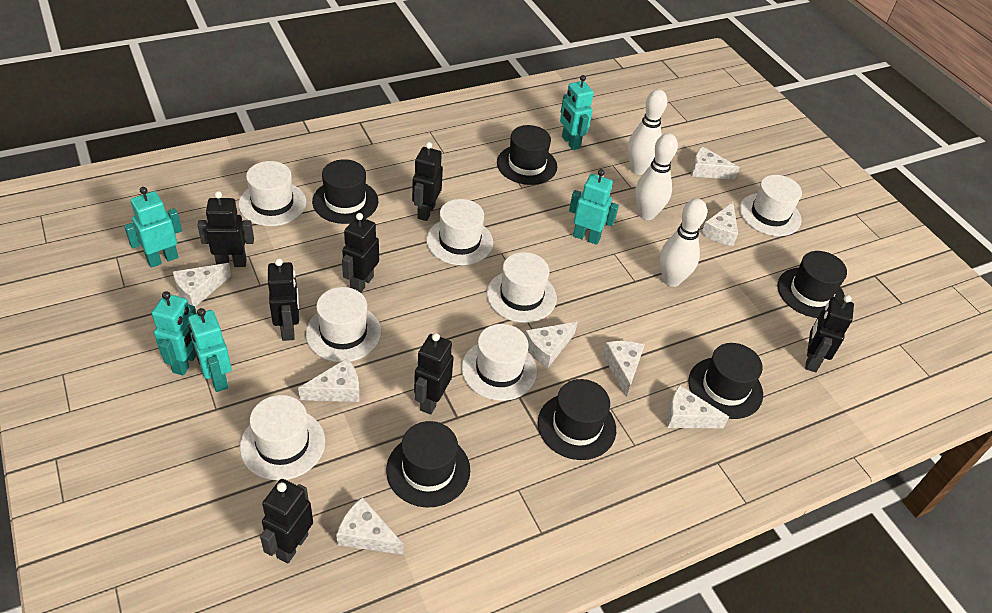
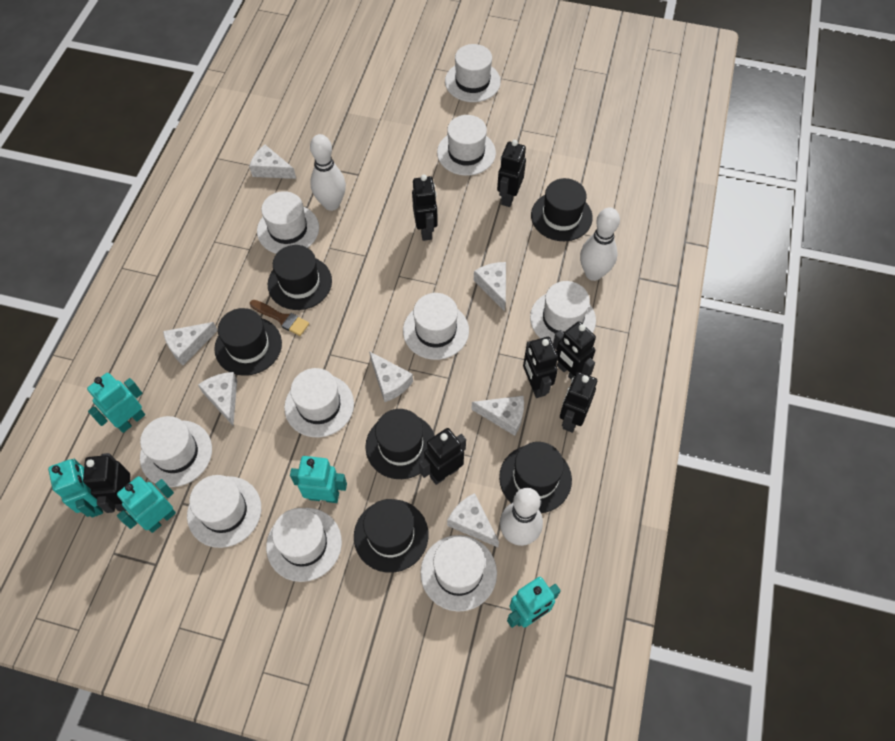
brown brush: 0 -> 1
white cheese: 8 -> 7
white hat: 7 -> 10

